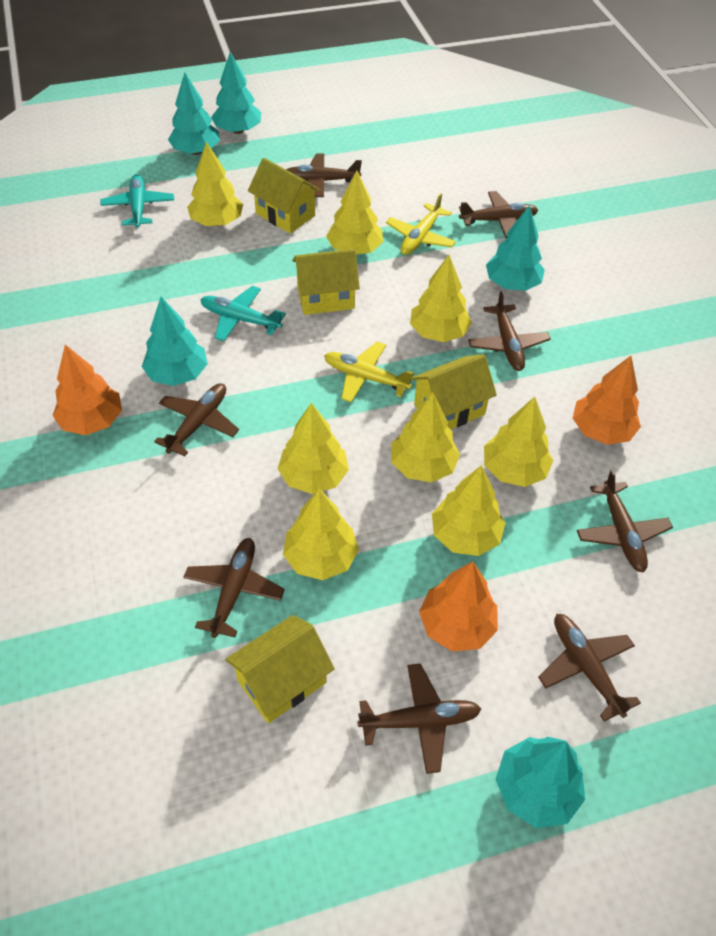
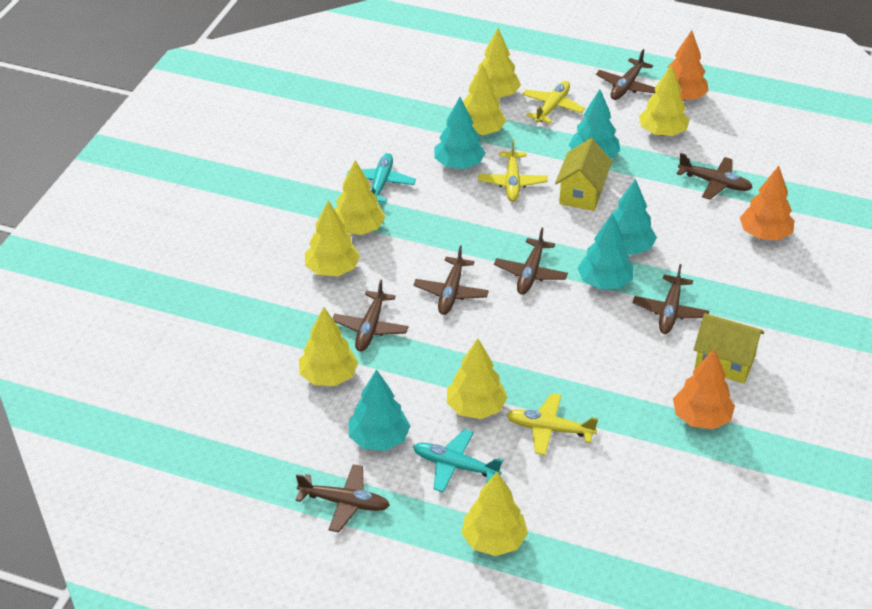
brown plane: 8 -> 7
yellow house: 4 -> 2
yellow plane: 2 -> 3

